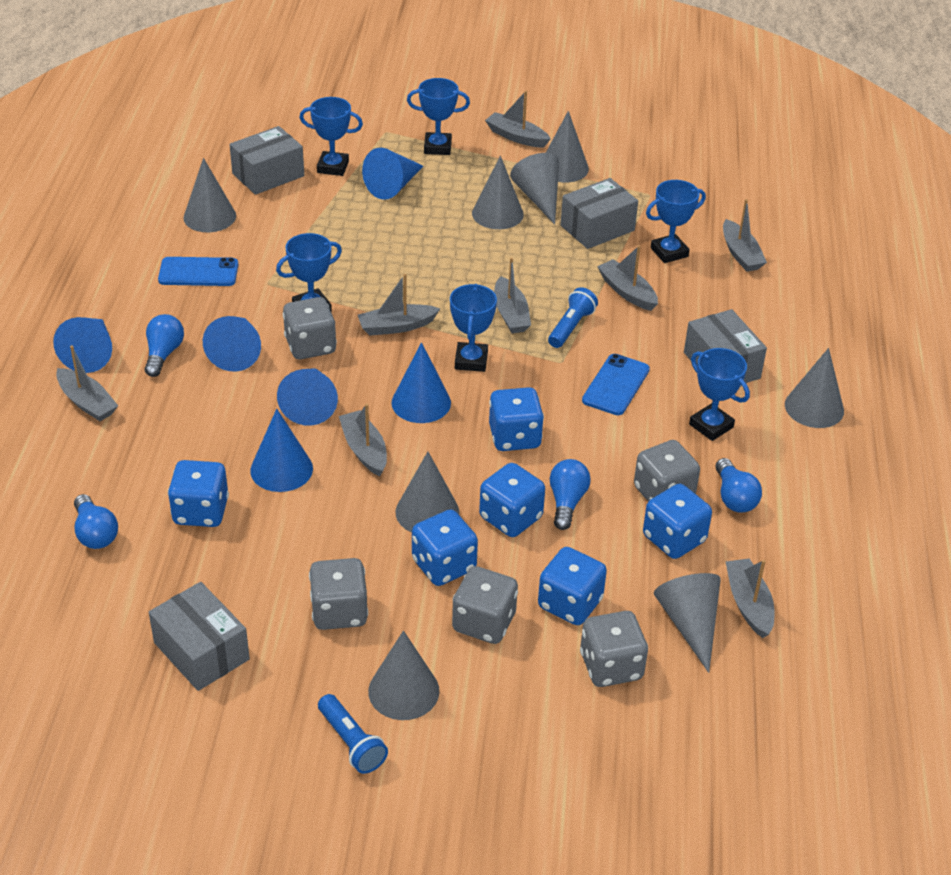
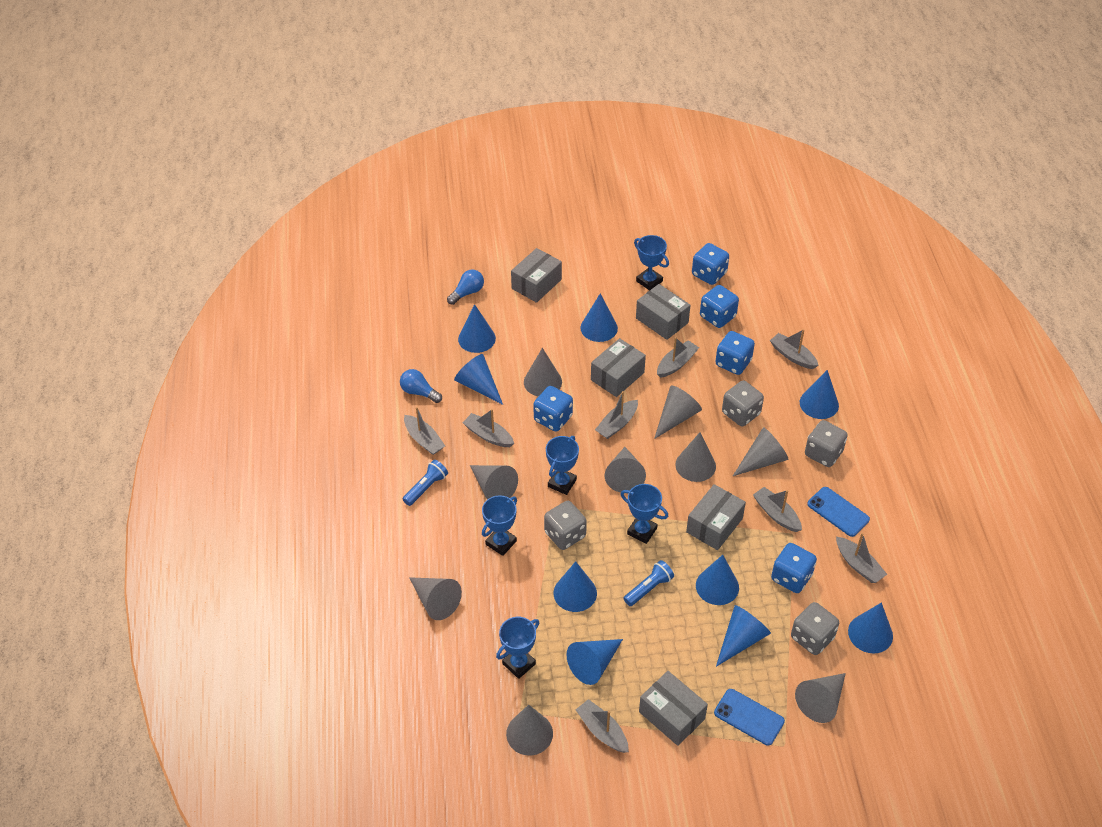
blue cone: 6 -> 9
blue dice: 6 -> 5
blue light bulb: 4 -> 2
blue trophy: 6 -> 5
grey box: 4 -> 5
grey cone: 8 -> 9
grey dice: 5 -> 4

